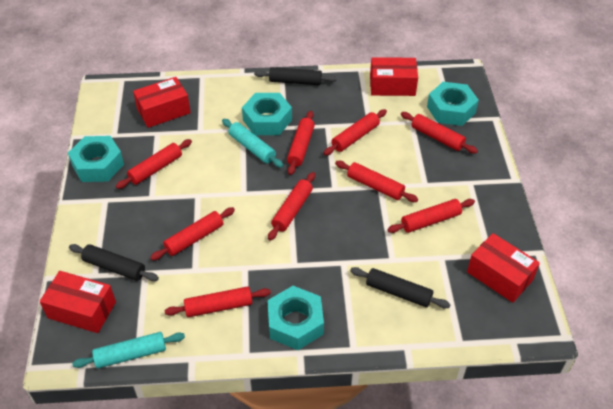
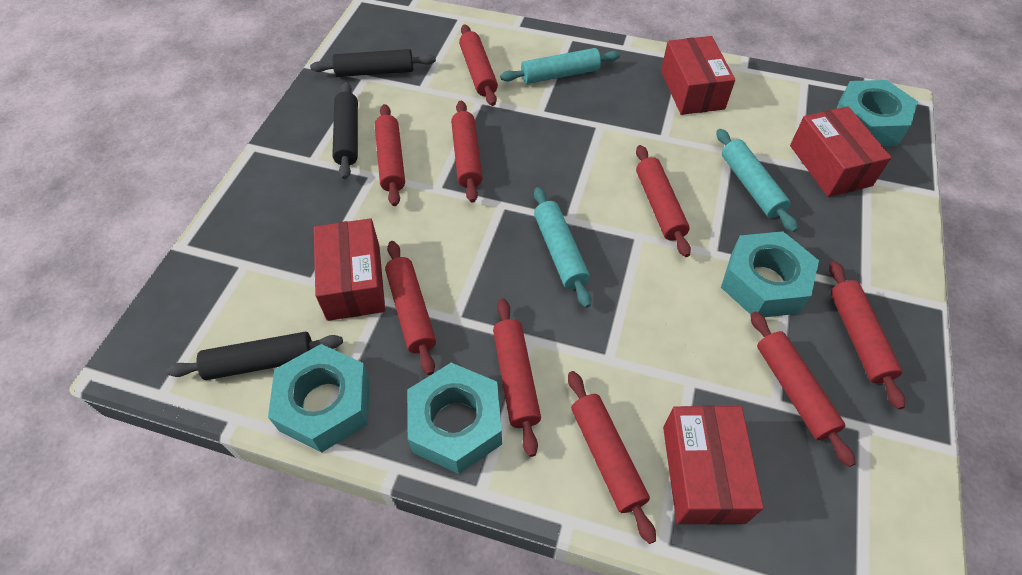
turquoise rolling pin: 2 -> 3

